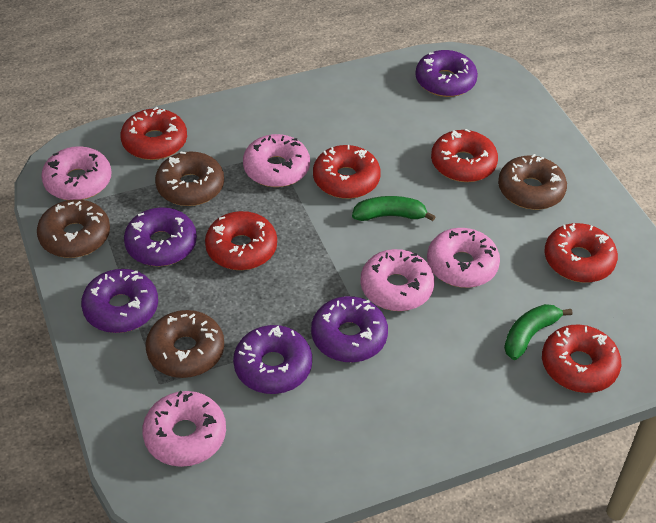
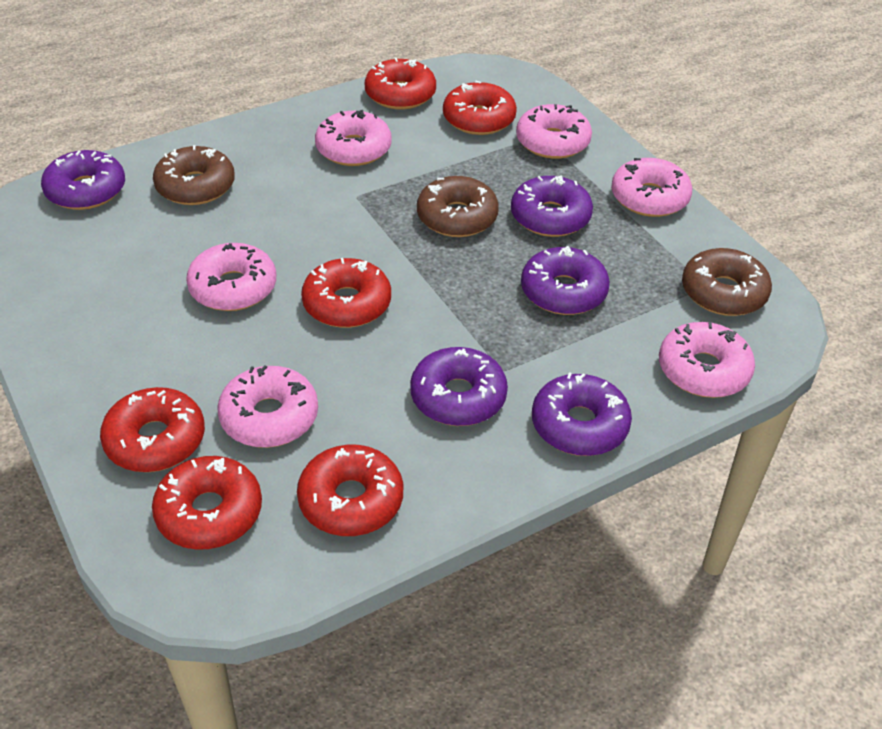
brown donut: 4 -> 3
green banana: 2 -> 0
pink donut: 5 -> 6

